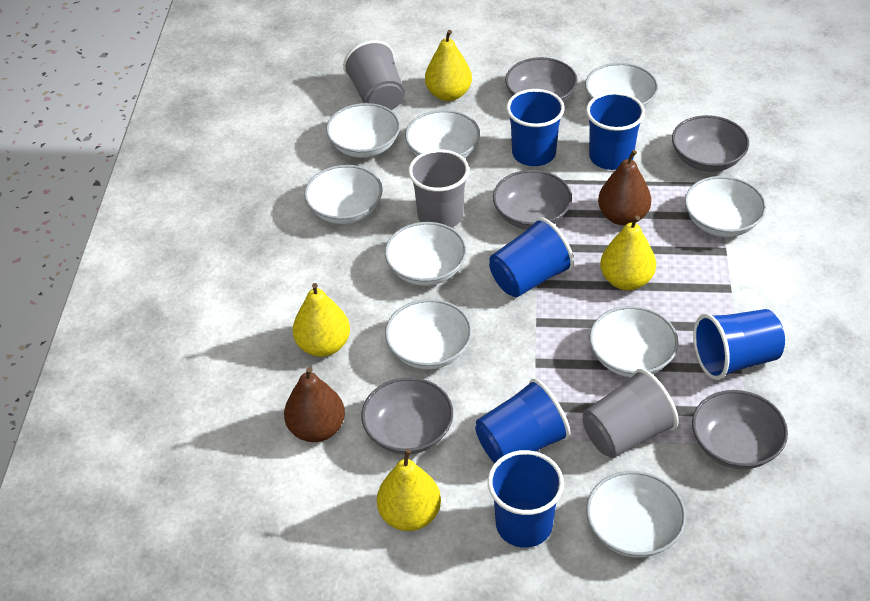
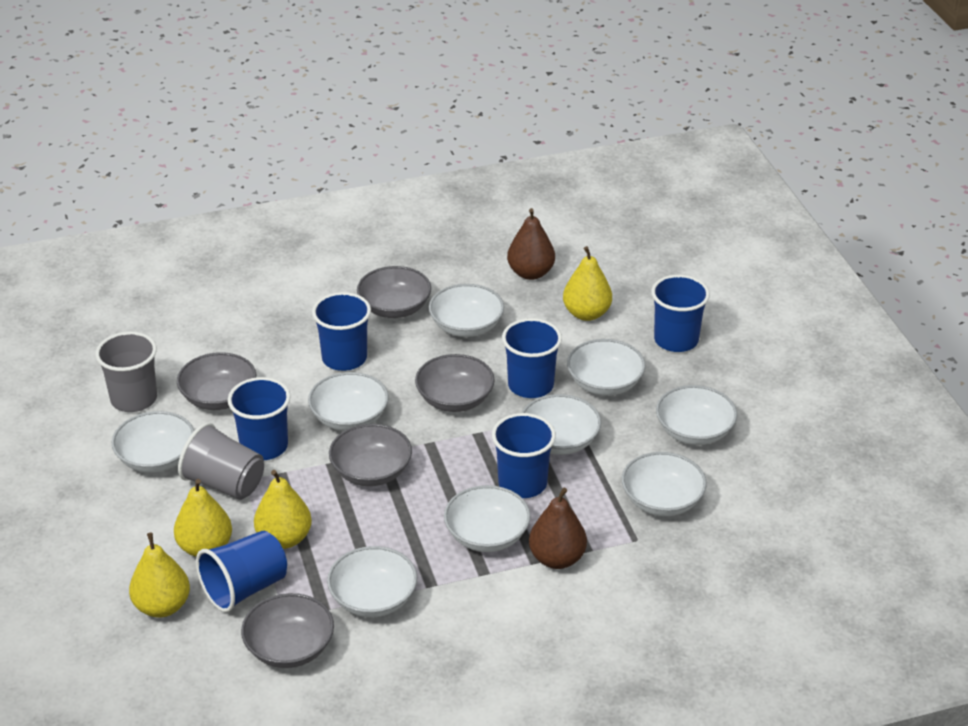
grey cup: 3 -> 2

